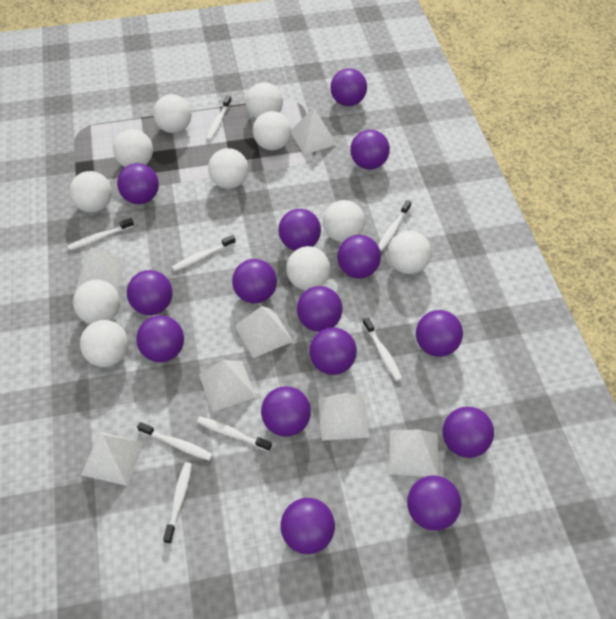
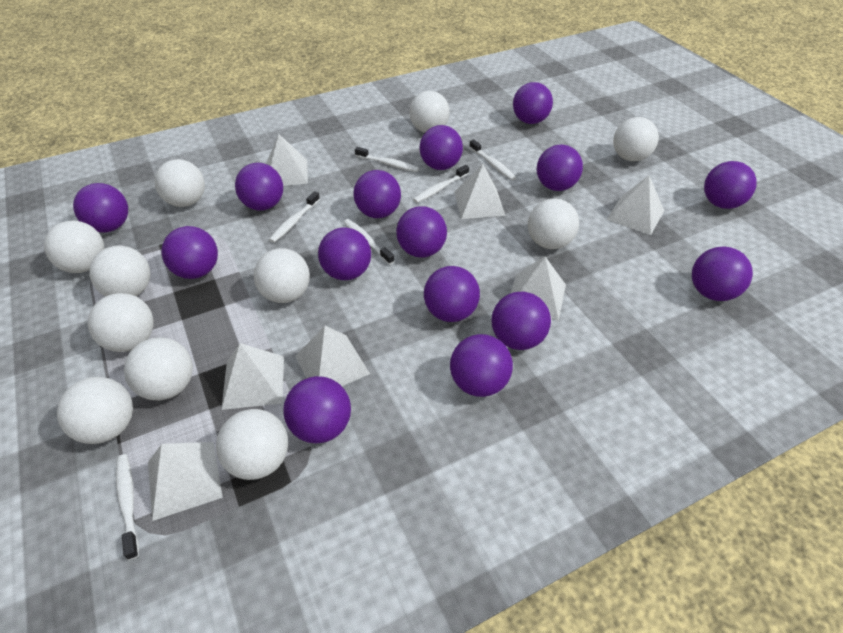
white toothbrush: 8 -> 6

